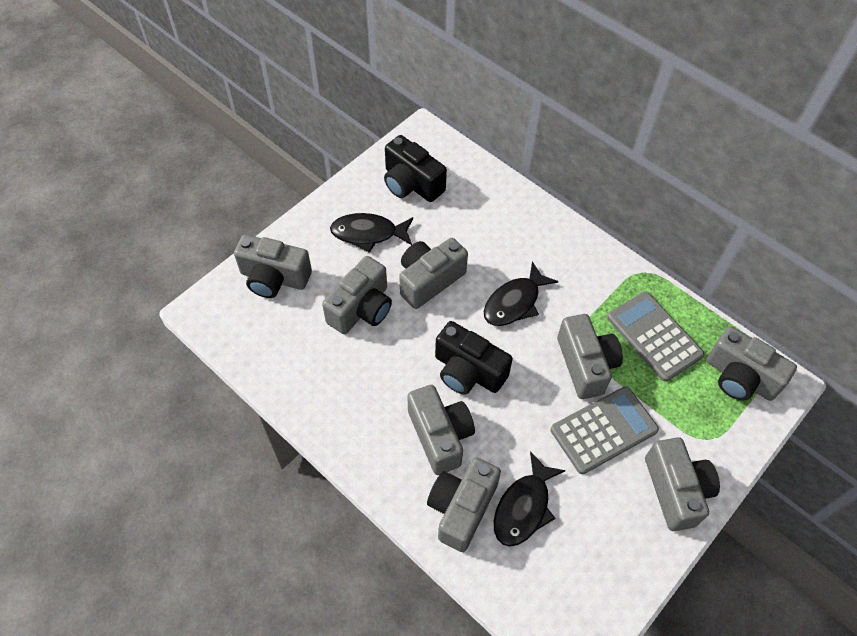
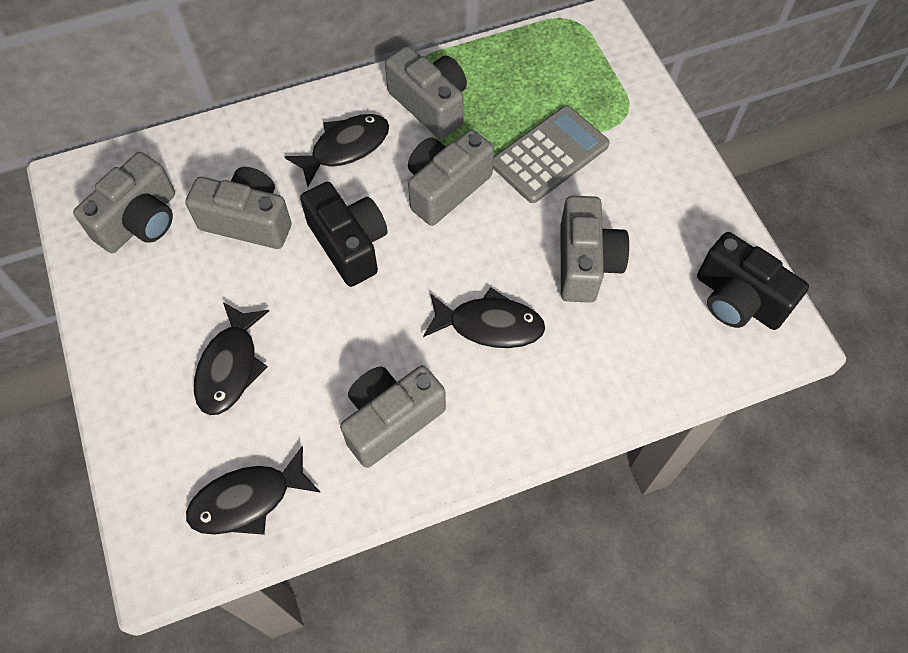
black fish: 3 -> 4
grey calculator: 2 -> 1
grey camera: 8 -> 6

